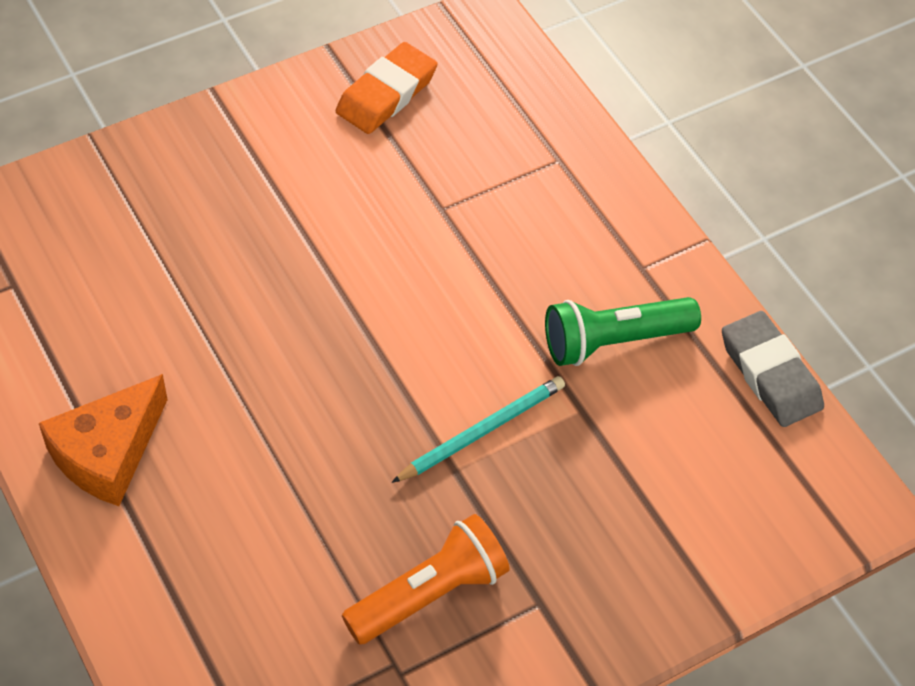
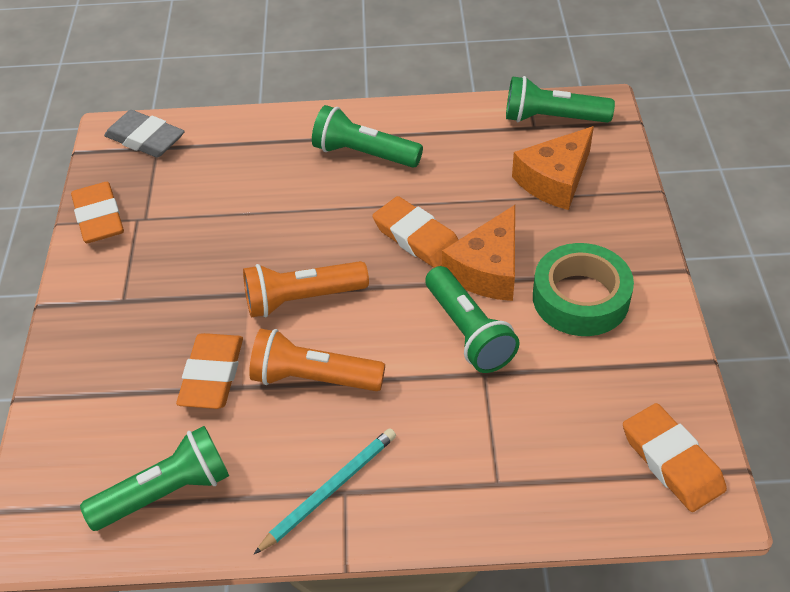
green flashlight: 1 -> 4
green tape: 0 -> 1
orange cheese: 1 -> 2
orange eraser: 1 -> 4
orange flashlight: 1 -> 2

